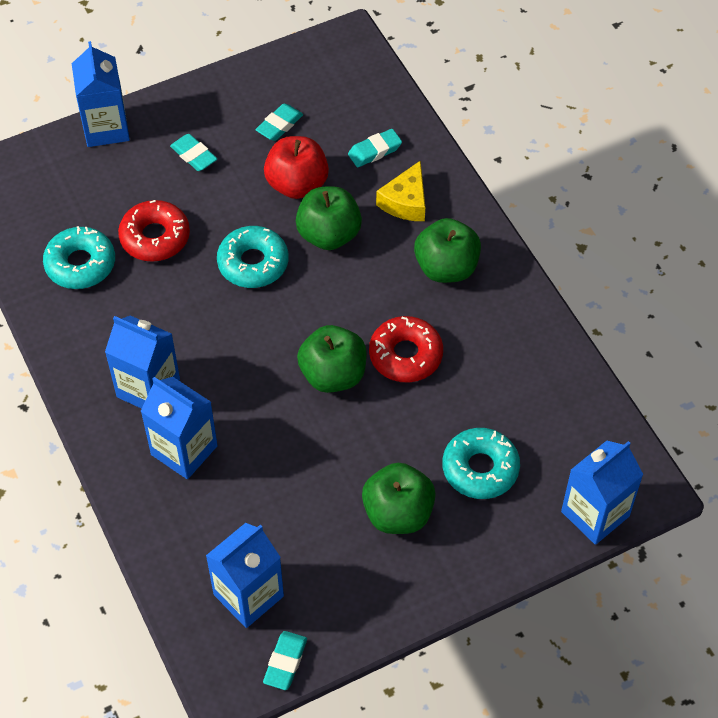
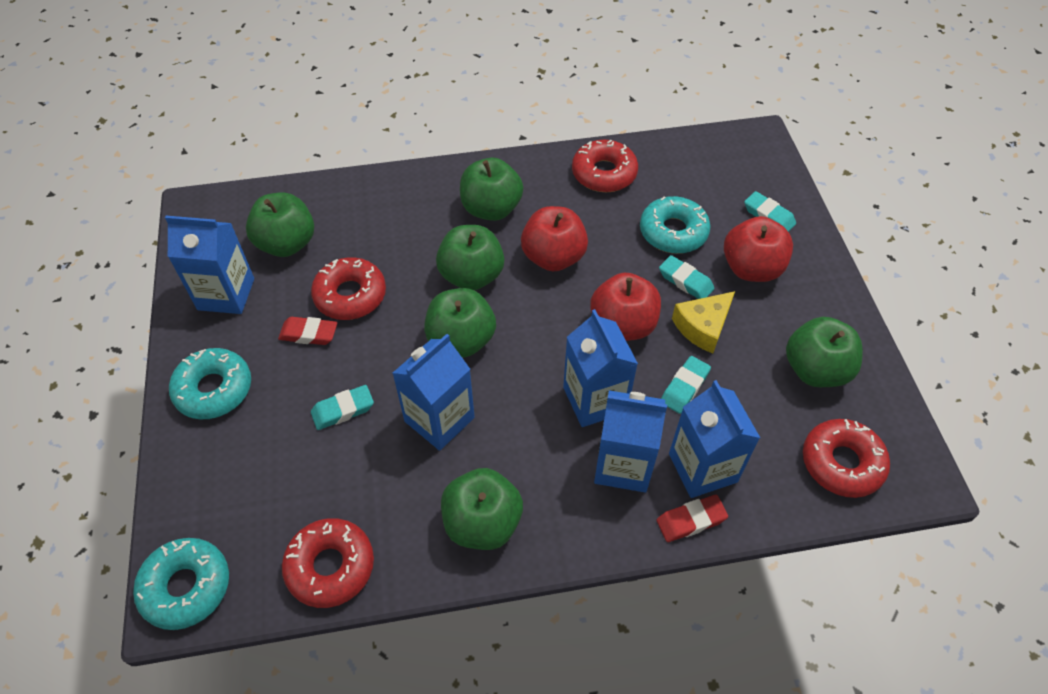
green apple: 4 -> 6
red apple: 1 -> 3
red donut: 2 -> 4
red eraser: 0 -> 2

